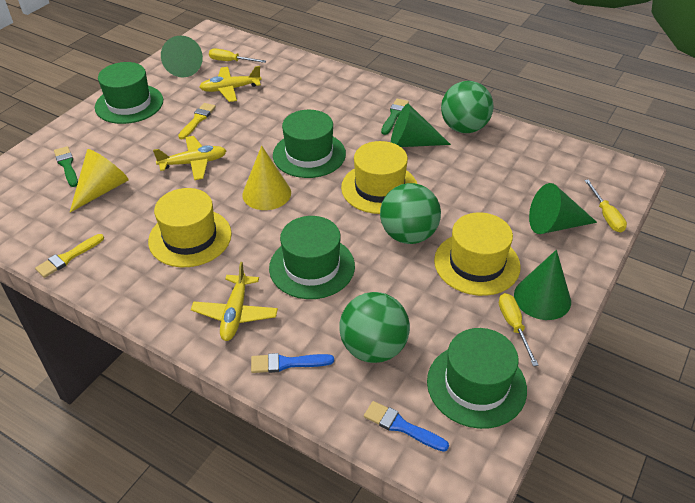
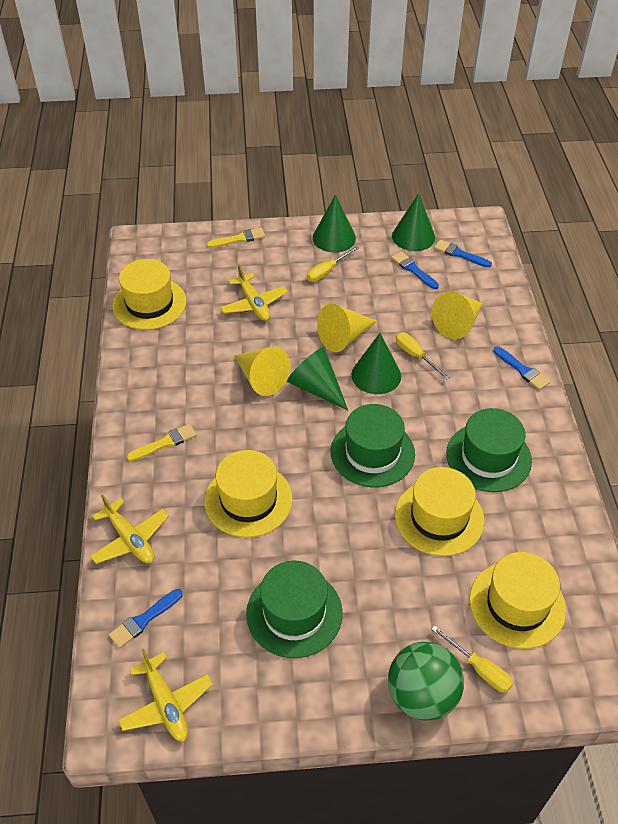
blue brush: 2 -> 4
green ball: 3 -> 1
green brush: 2 -> 0
green hat: 4 -> 3
yellow cone: 2 -> 3
yellow hat: 3 -> 4

